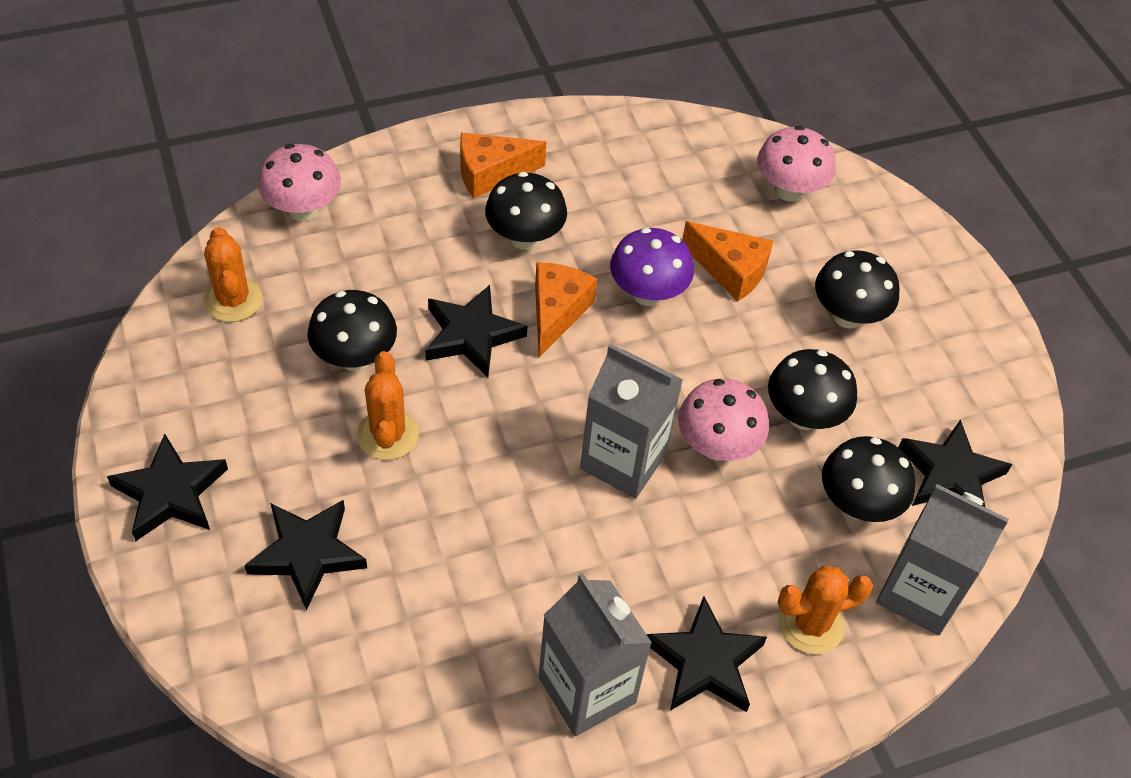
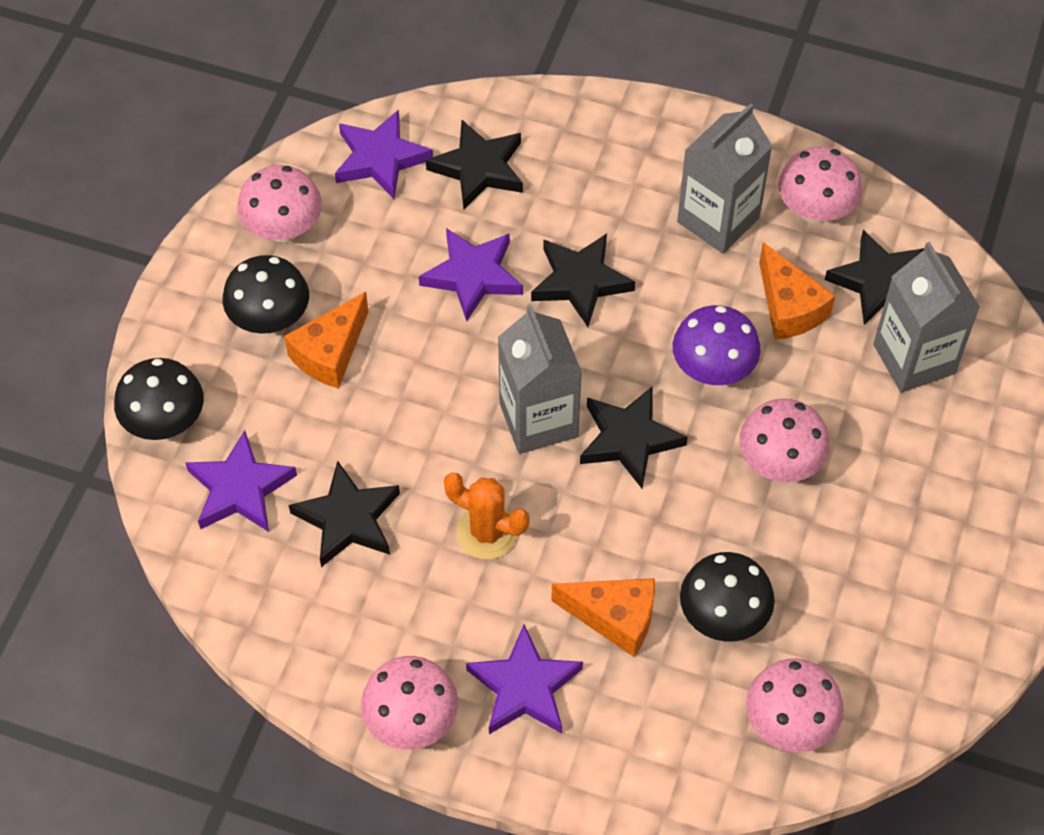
black mushroom: 5 -> 3
orange cactus: 3 -> 1
pink mushroom: 3 -> 5
purple star: 0 -> 4

